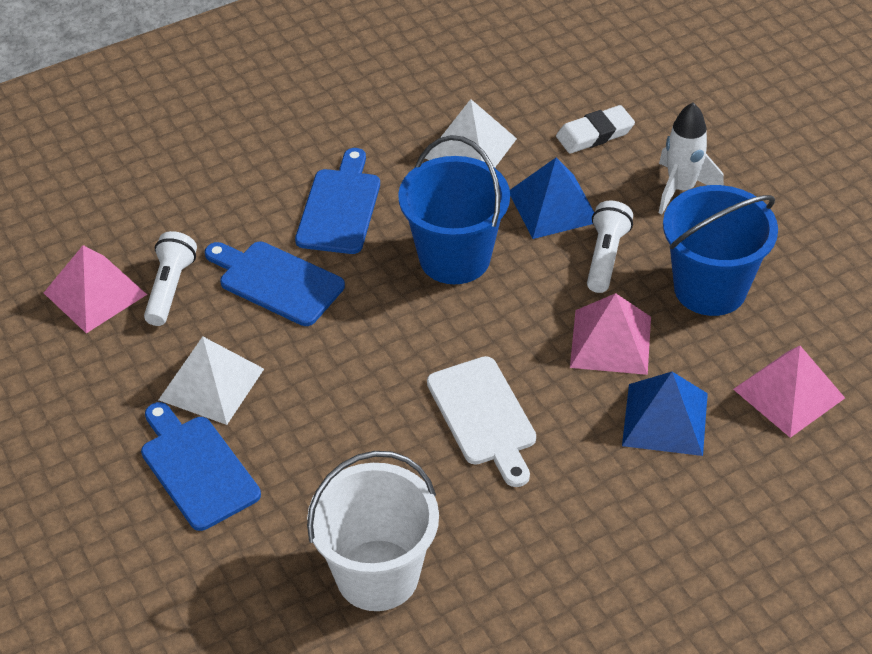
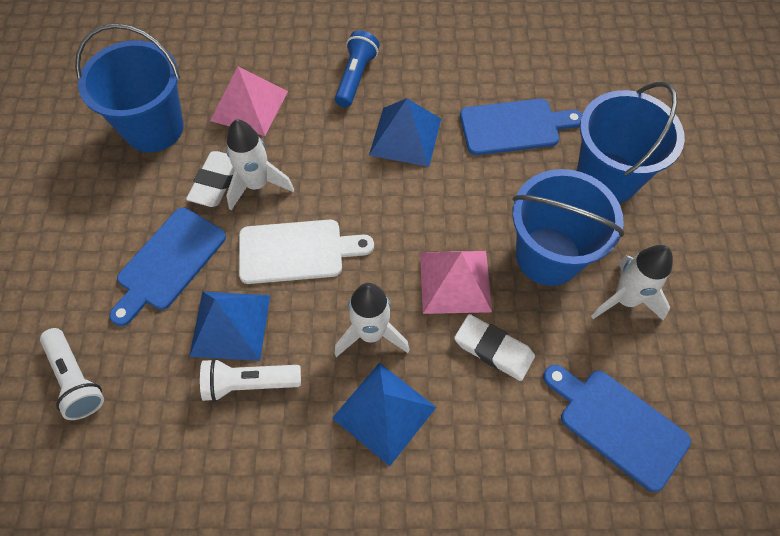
blue bucket: 2 -> 3
blue flashlight: 0 -> 1
blue pyramid: 2 -> 3
pink pyramid: 3 -> 2
white bucket: 1 -> 0
white eraser: 1 -> 2
white pyramid: 2 -> 0
white rocket: 1 -> 3

